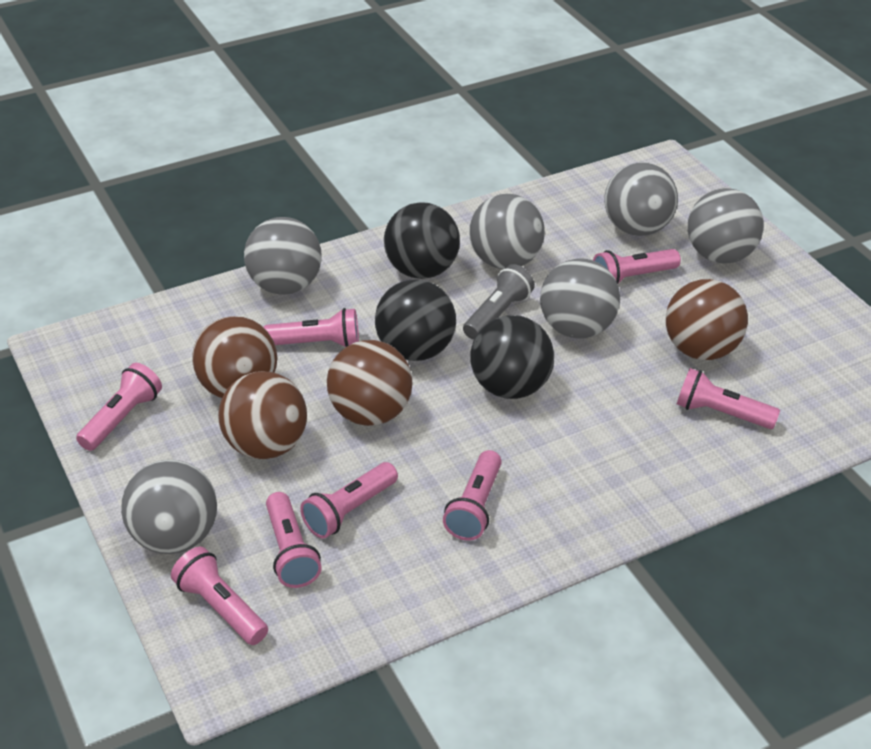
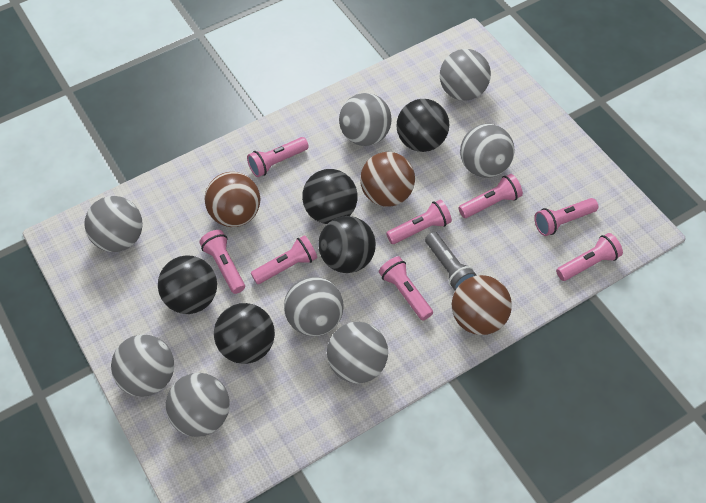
black ball: 3 -> 5
brown ball: 4 -> 3
grey ball: 6 -> 8

